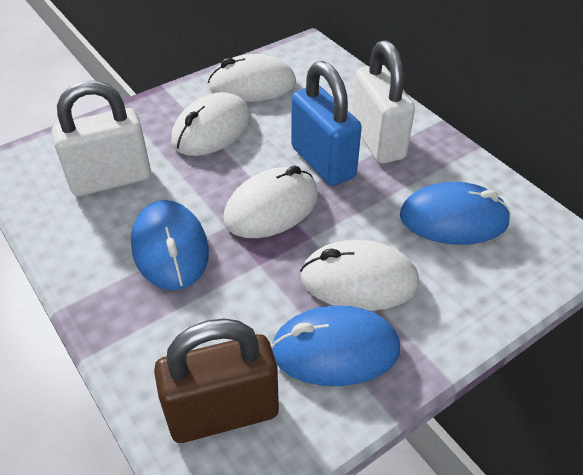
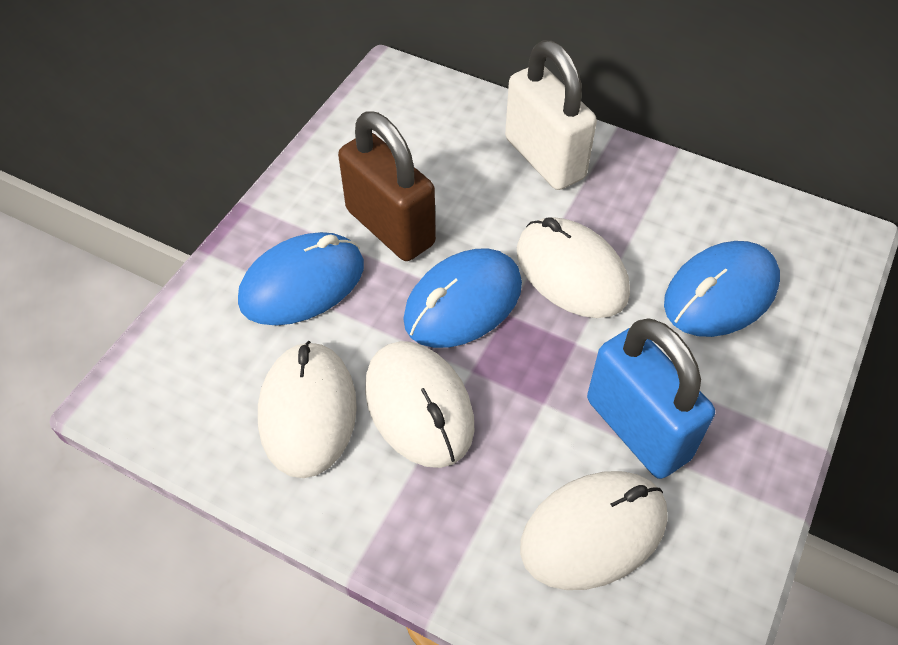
white padlock: 2 -> 1

